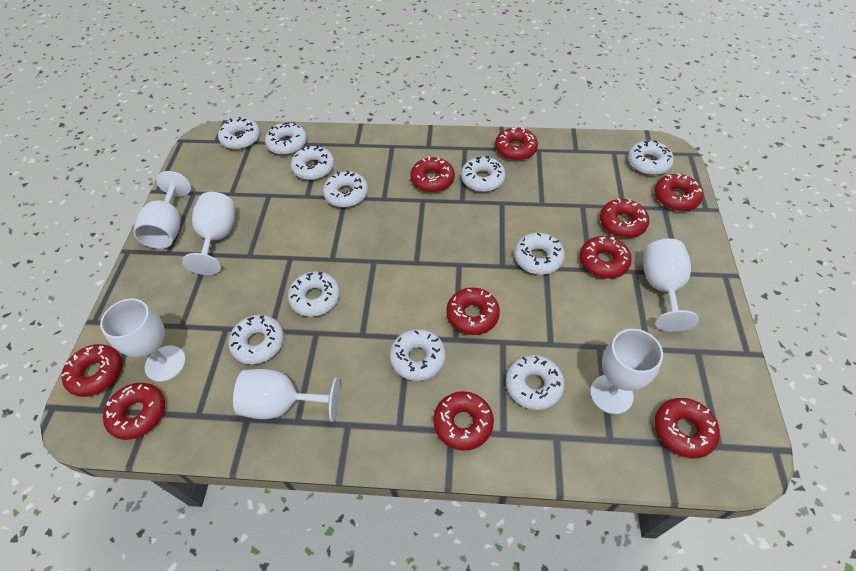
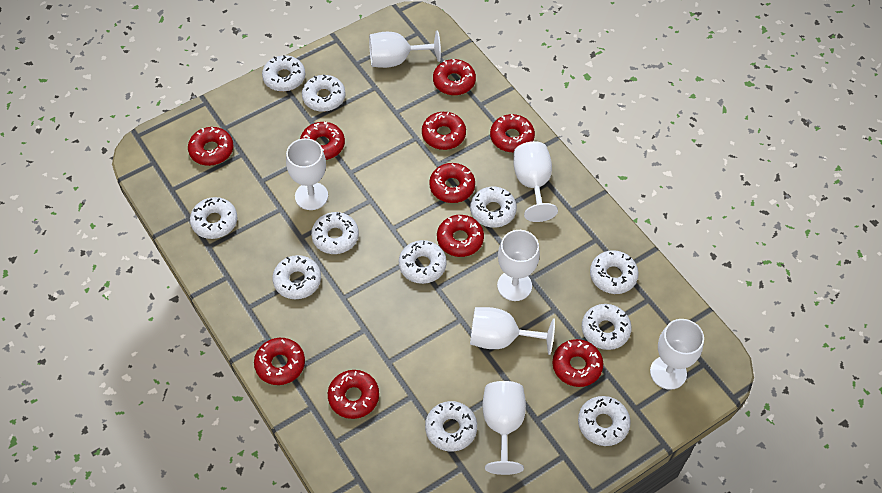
white goblet: 6 -> 7

